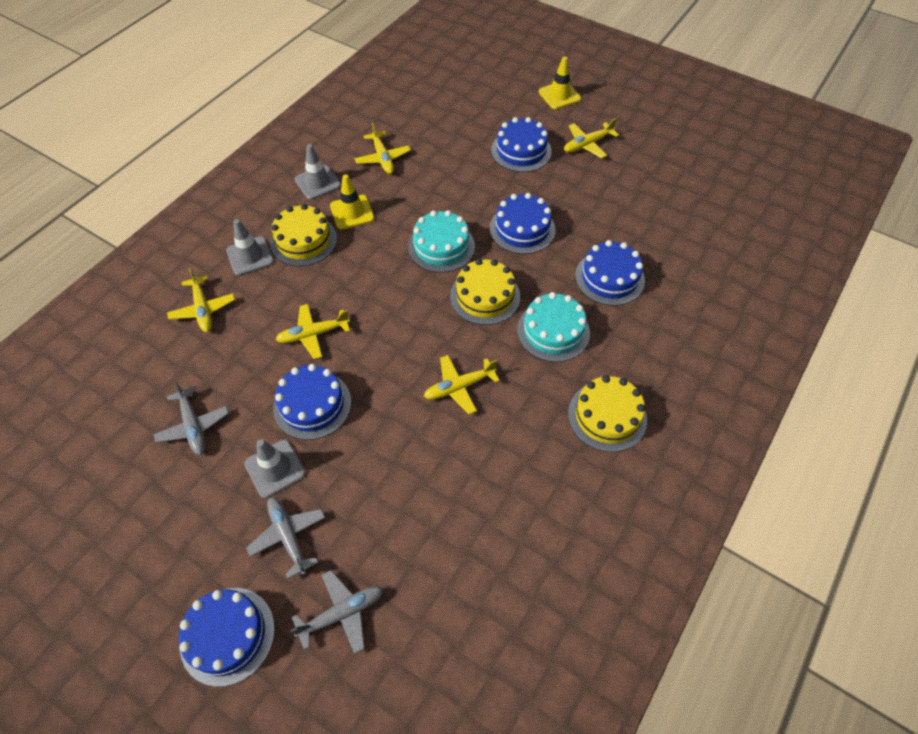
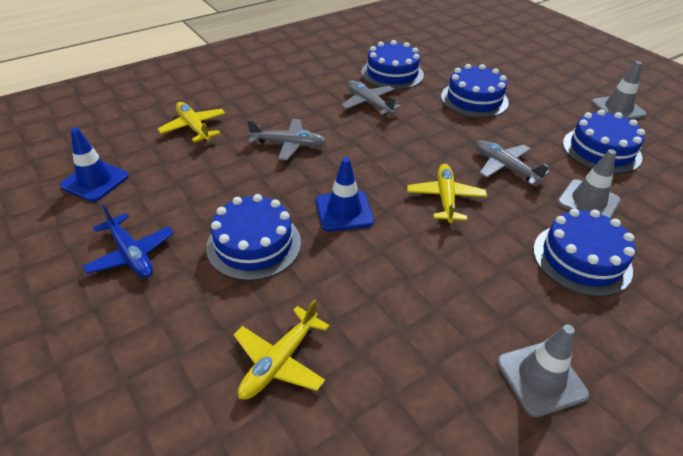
blue plane: 0 -> 1
blue traffic cone: 0 -> 2
turquoise cake: 2 -> 0
yellow cake: 3 -> 0
yellow plane: 5 -> 3
yellow traffic cone: 2 -> 0

